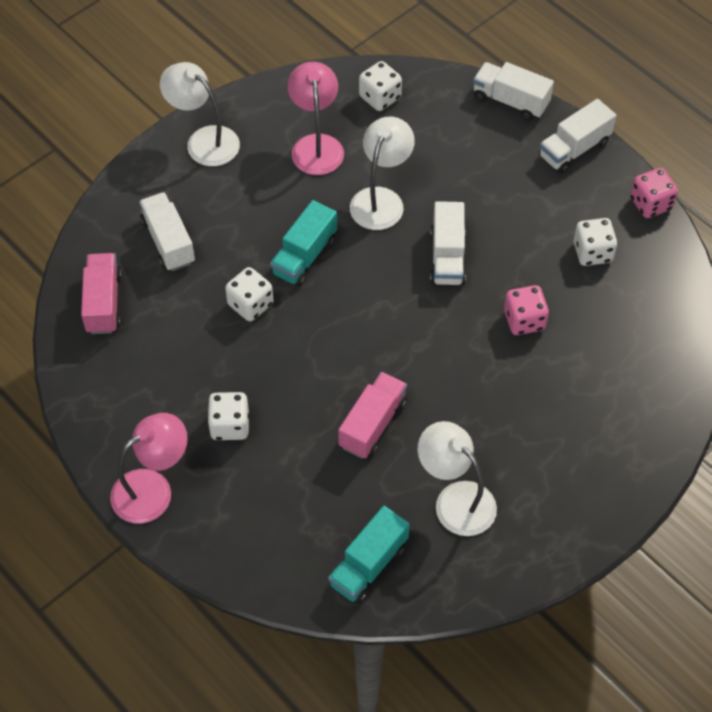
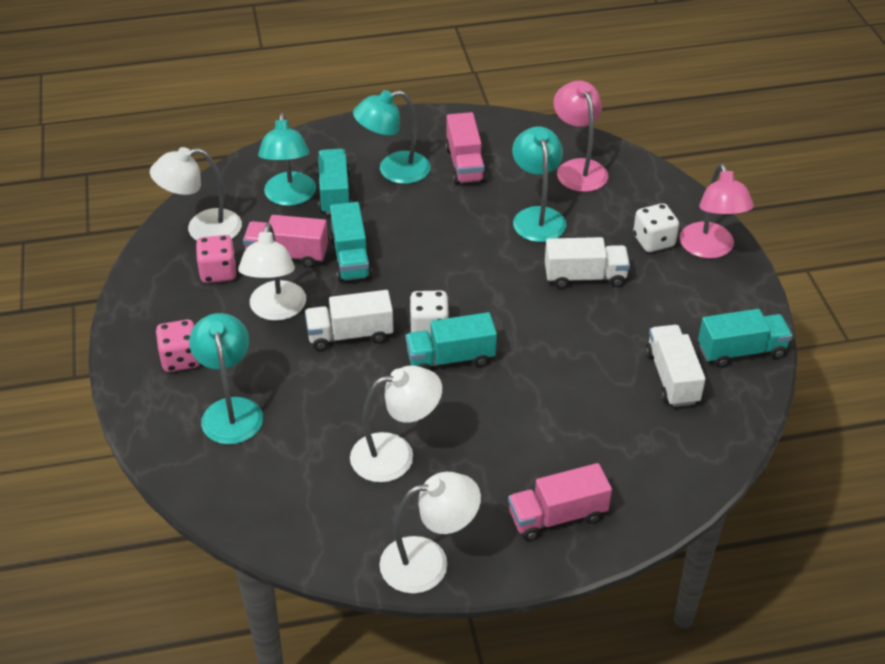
pink truck: 2 -> 3
turquoise lamp: 0 -> 4
turquoise truck: 2 -> 4
white dice: 4 -> 2
white lamp: 3 -> 4
white truck: 4 -> 3

